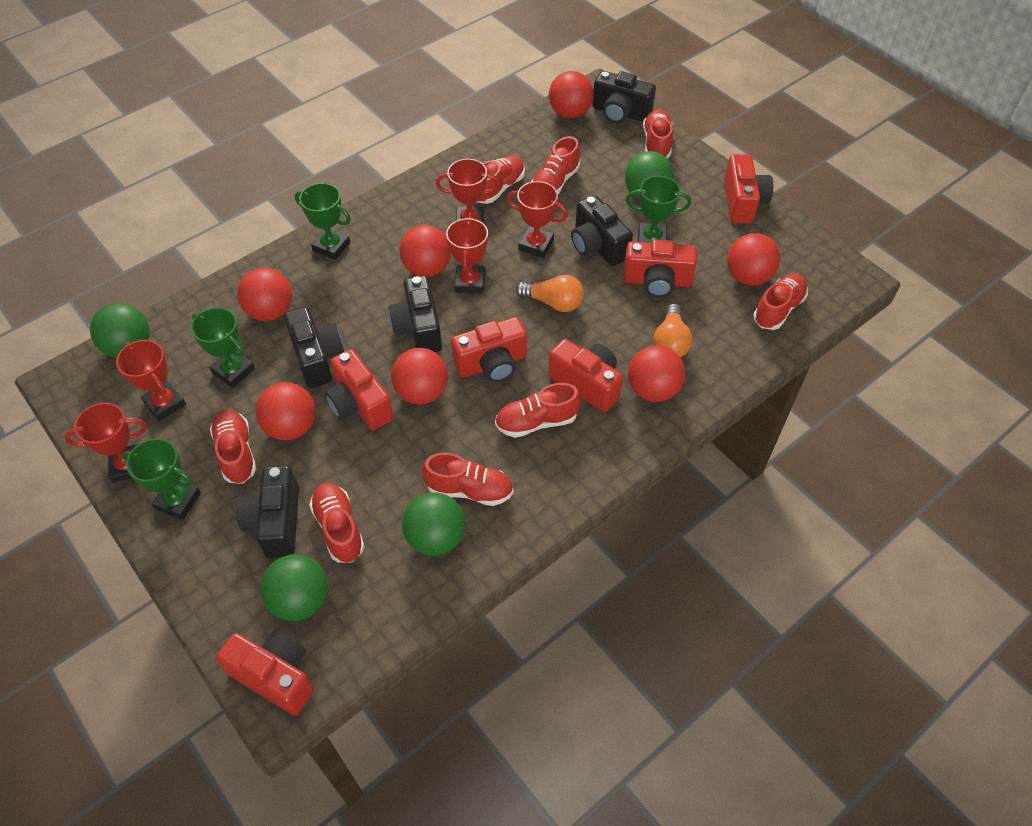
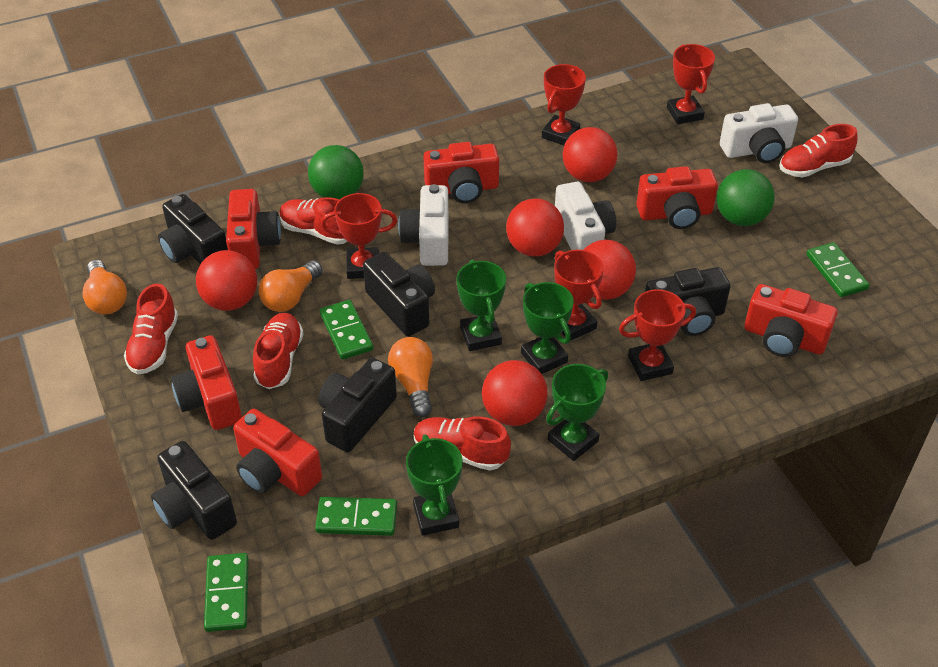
green ball: 4 -> 2
green domino: 0 -> 4
orange light bulb: 2 -> 3
red ball: 7 -> 5
red shoe: 8 -> 5
white camera: 0 -> 3

